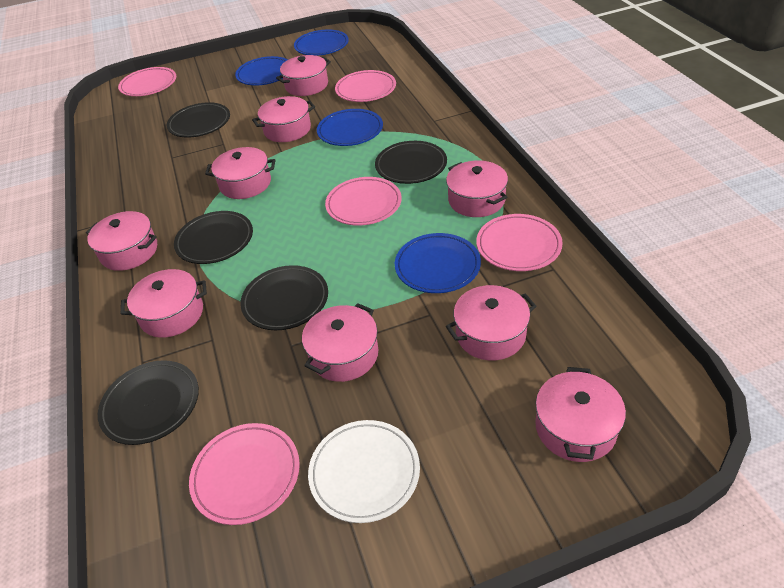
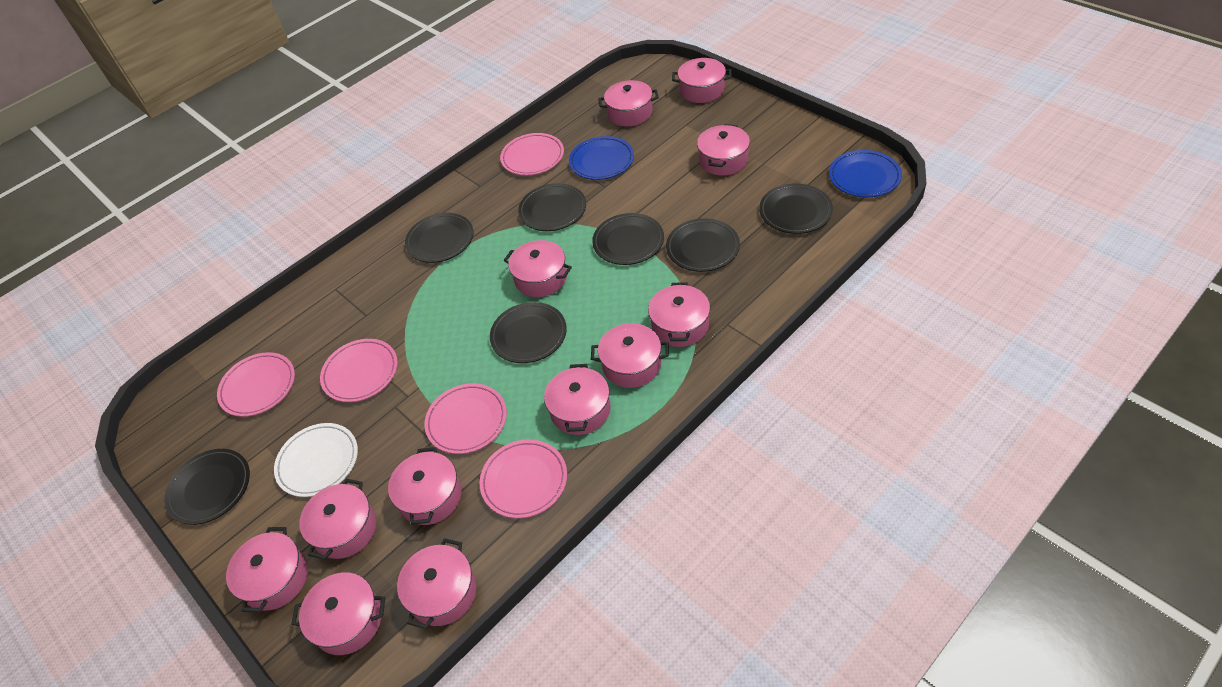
black plate: 5 -> 7
blue plate: 4 -> 2
pink pot: 9 -> 12

